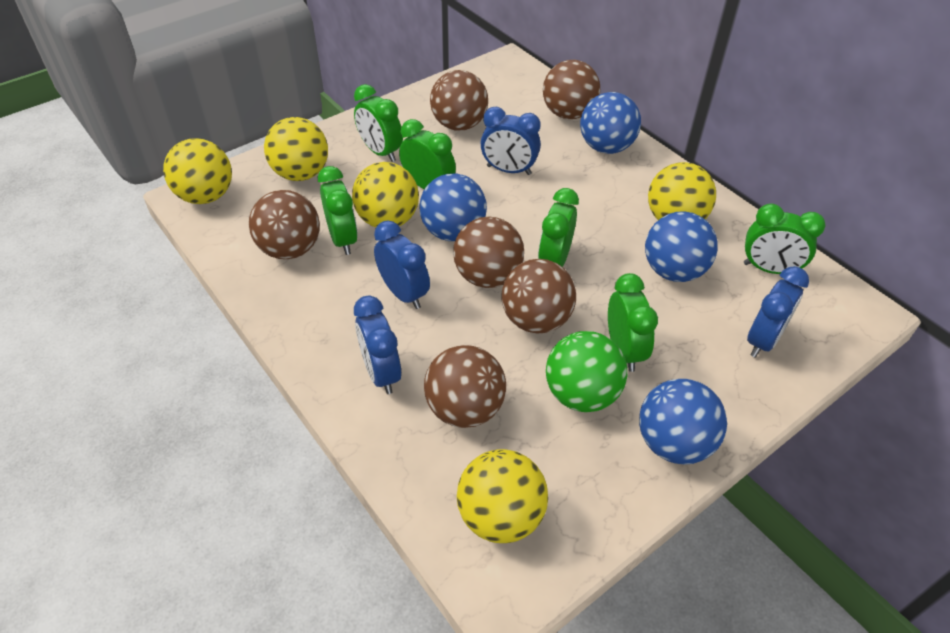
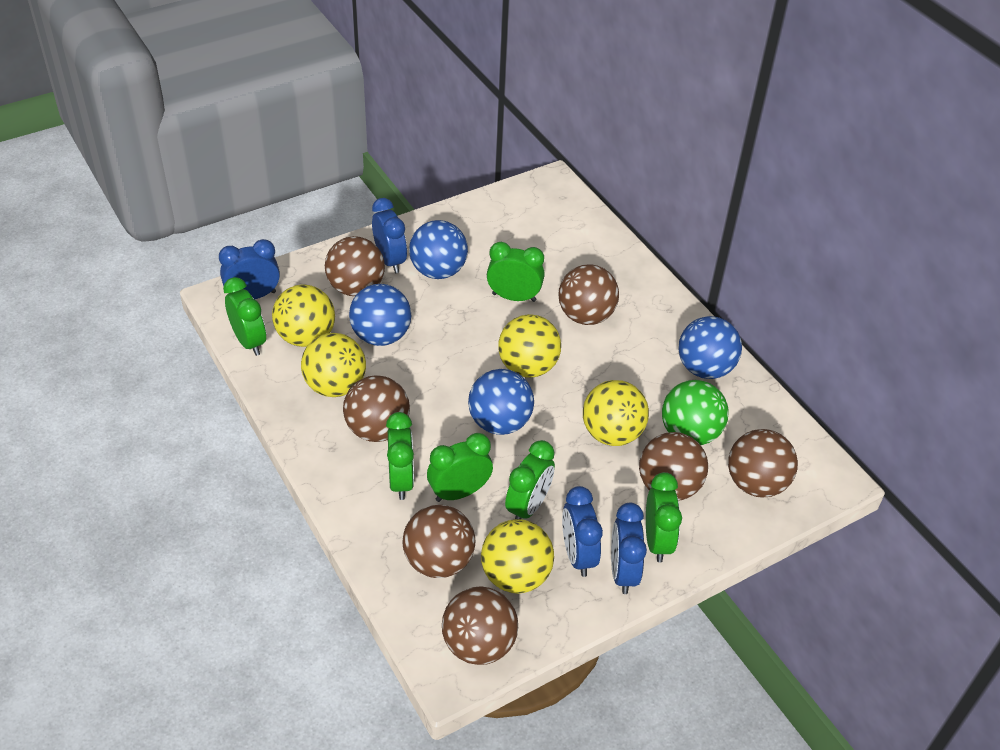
brown ball: 6 -> 7

